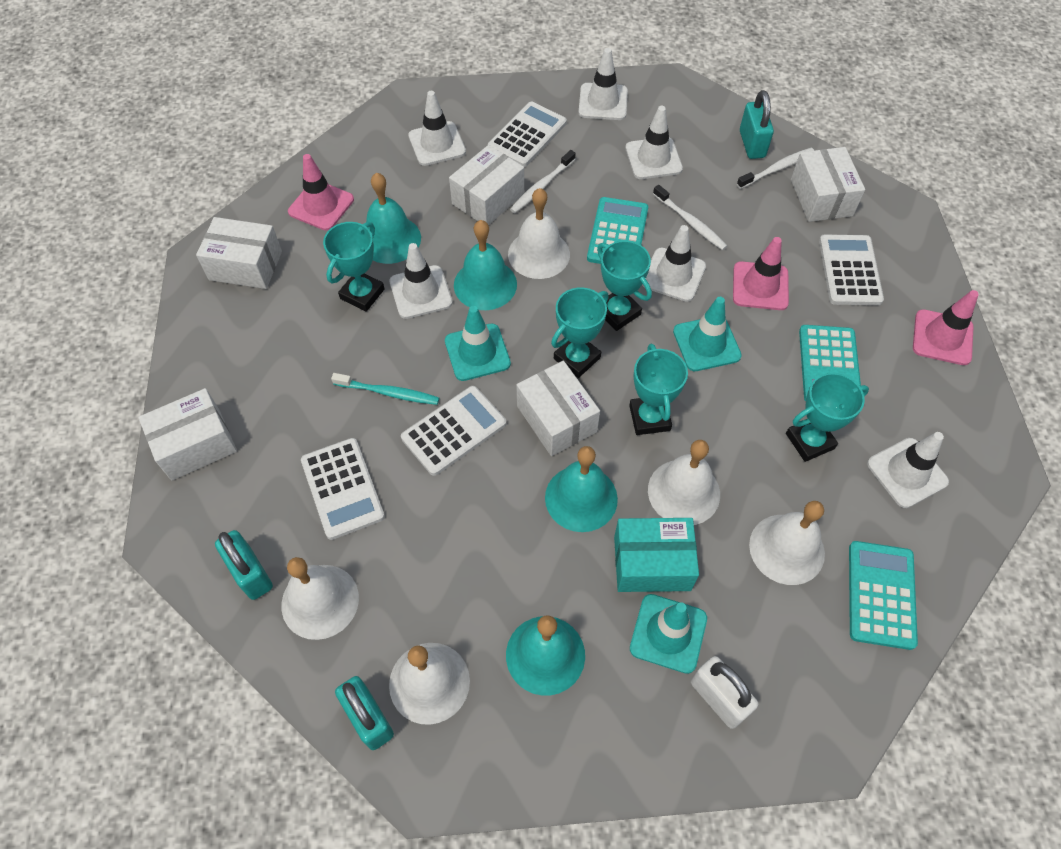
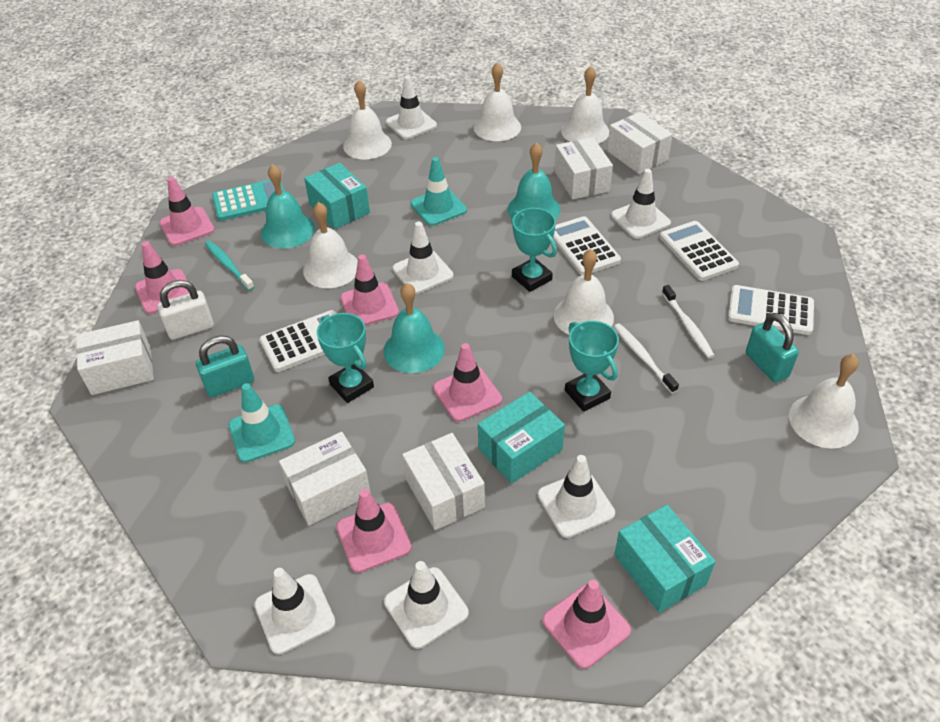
pink traffic cone: 3 -> 6
turquoise bell: 4 -> 3
turquoise box: 1 -> 3
turquoise calculator: 3 -> 1
turquoise padlock: 3 -> 2
turquoise traffic cone: 3 -> 2
turquoise trophy: 5 -> 3
white bell: 5 -> 6
white toothbrush: 3 -> 2

